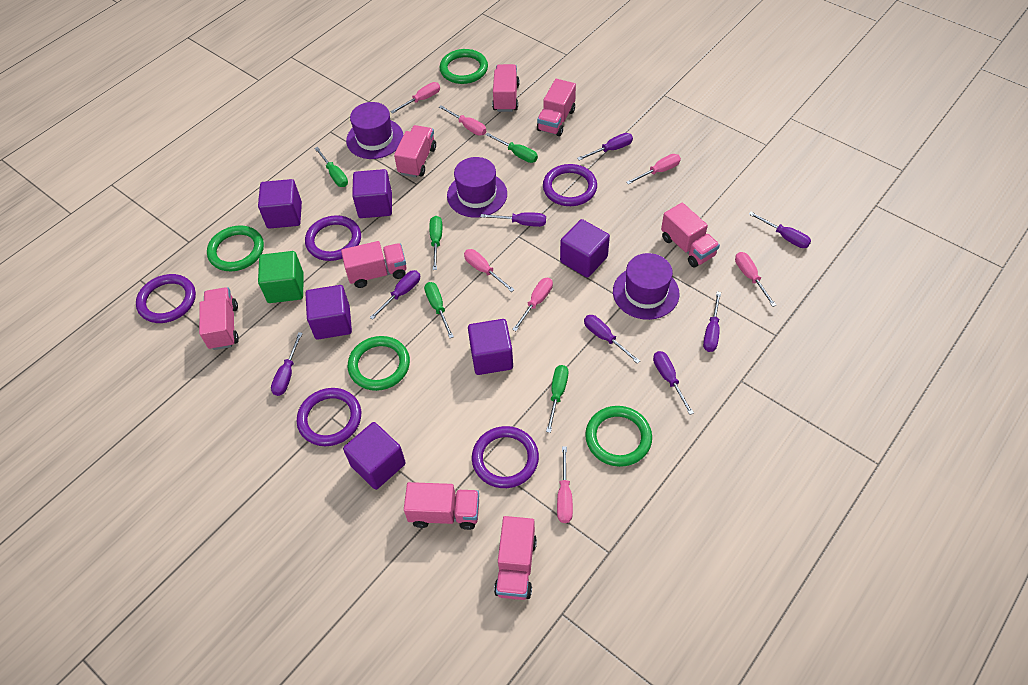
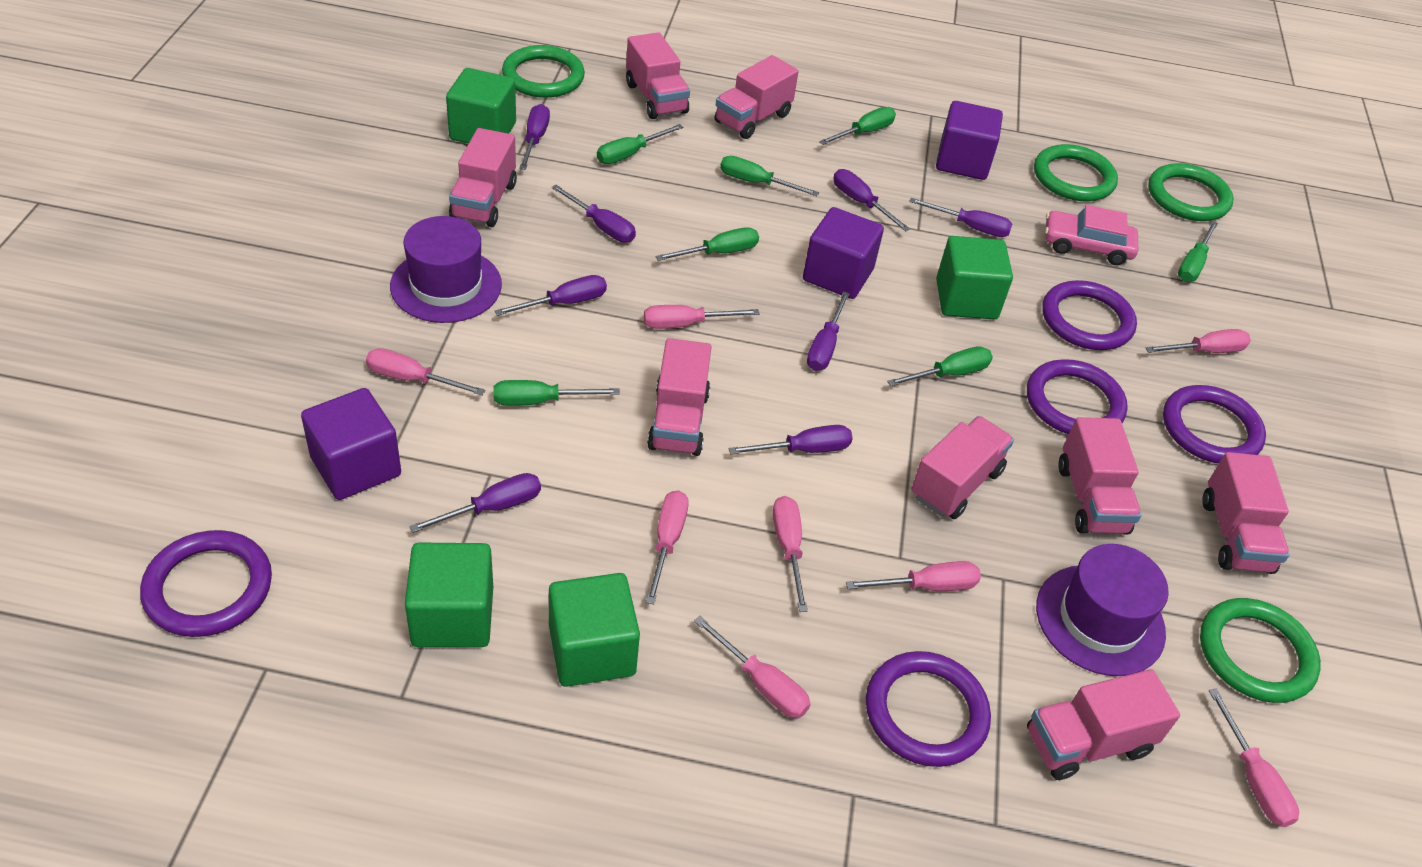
green cube: 1 -> 4
green screwdriver: 5 -> 7
pink car: 0 -> 1
pink screwdriver: 7 -> 8
purple cube: 6 -> 3
purple hat: 3 -> 2

